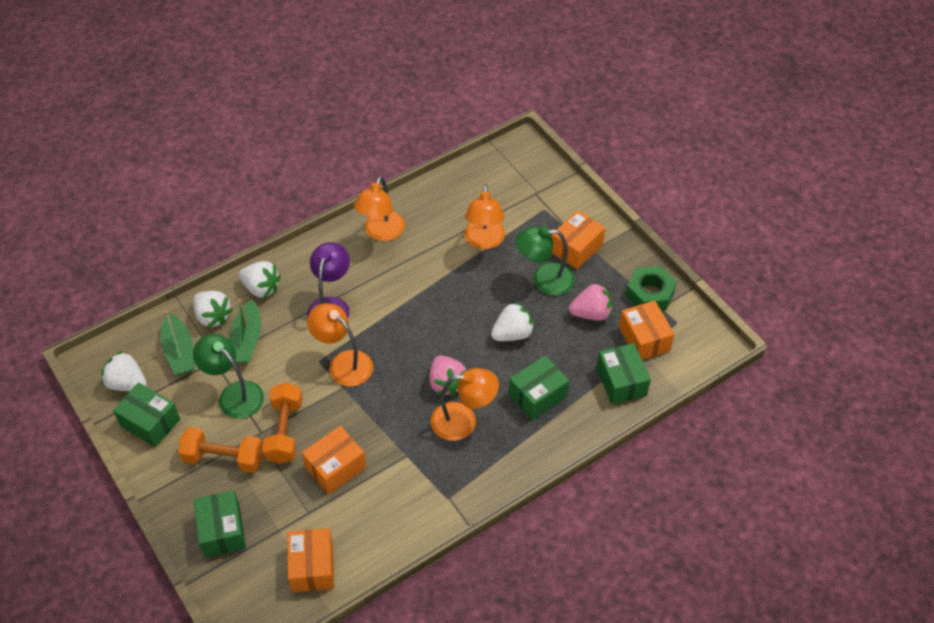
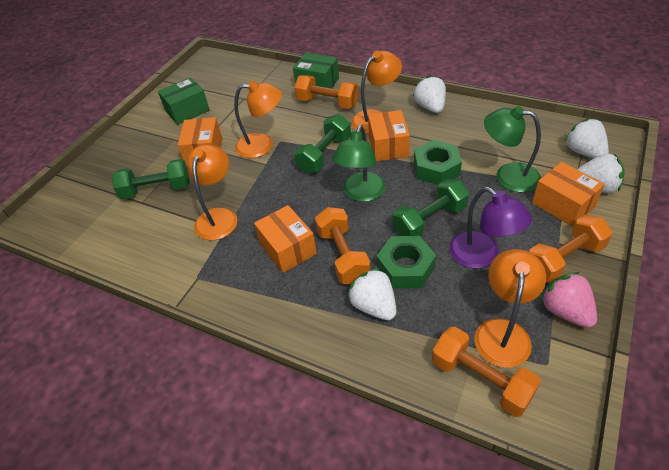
green boat: 2 -> 0
green box: 4 -> 2
green dumbbell: 0 -> 3
green nut: 1 -> 2
orange dumbbell: 2 -> 4
pink strawberry: 2 -> 1

